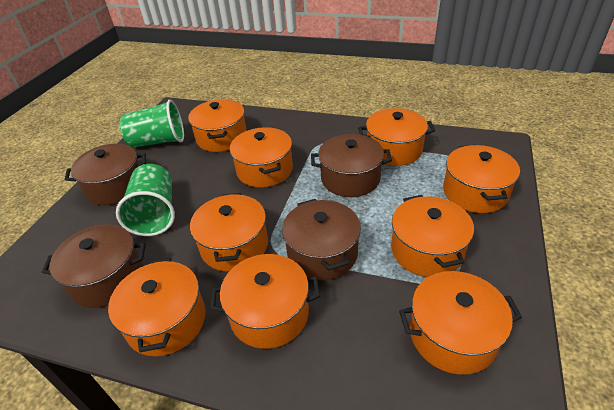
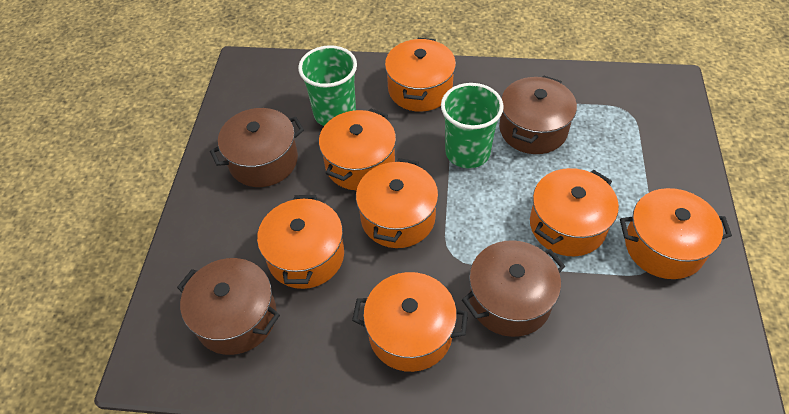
orange pot: 9 -> 7

